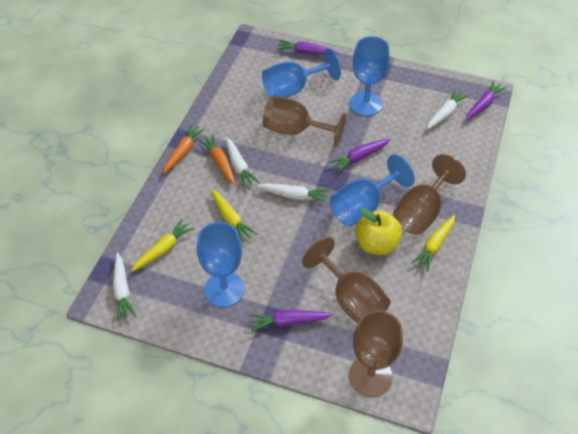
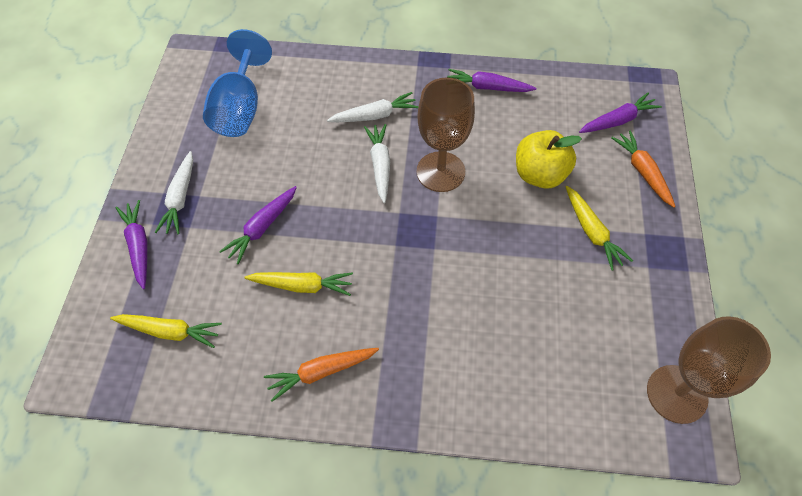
blue goblet: 4 -> 1
brown goblet: 4 -> 2
white carrot: 4 -> 3

